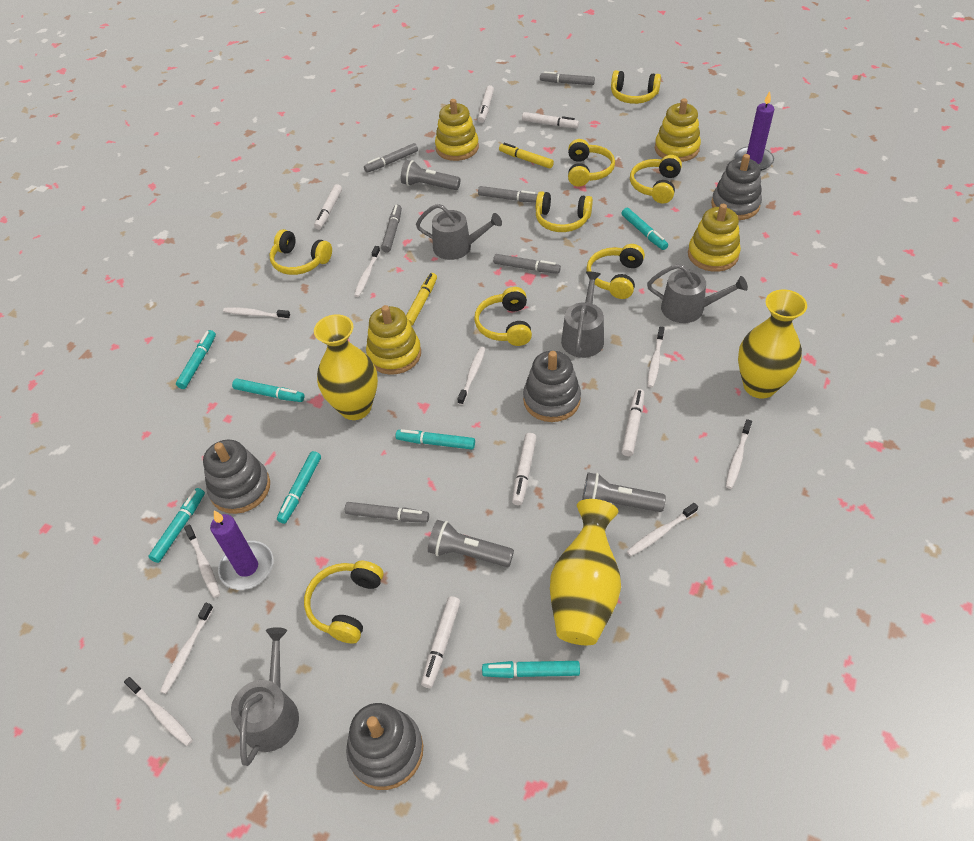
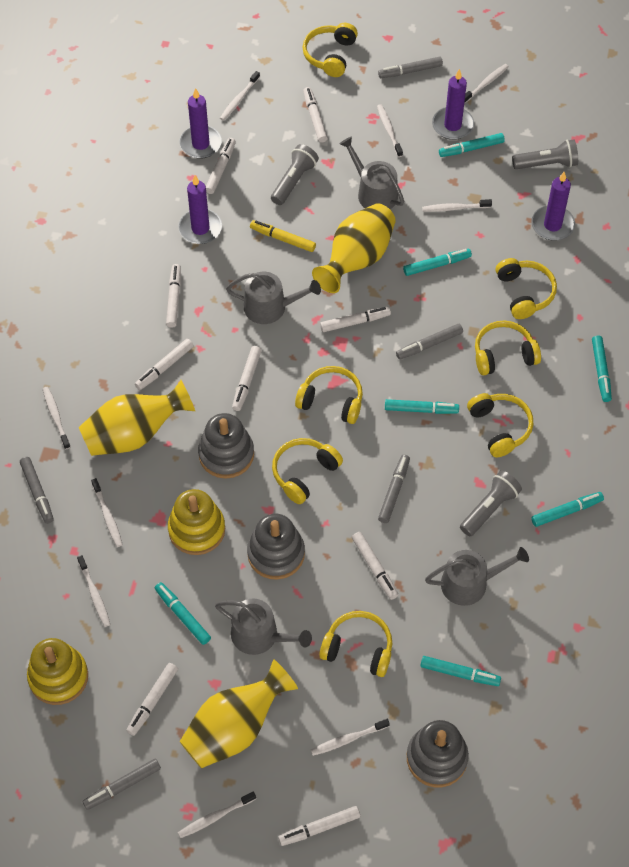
grey marker: 6 -> 5
grey stacking toy: 4 -> 3
purple candle: 2 -> 4
white marker: 6 -> 9
yellow headphones: 8 -> 7
yellow marker: 2 -> 1
yellow stacking toy: 4 -> 2

